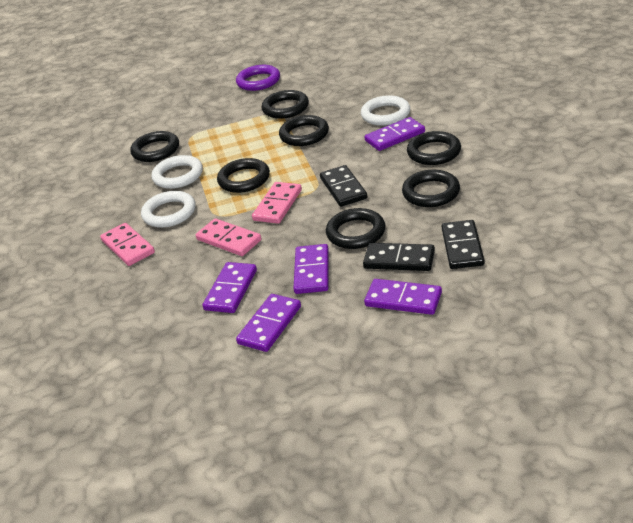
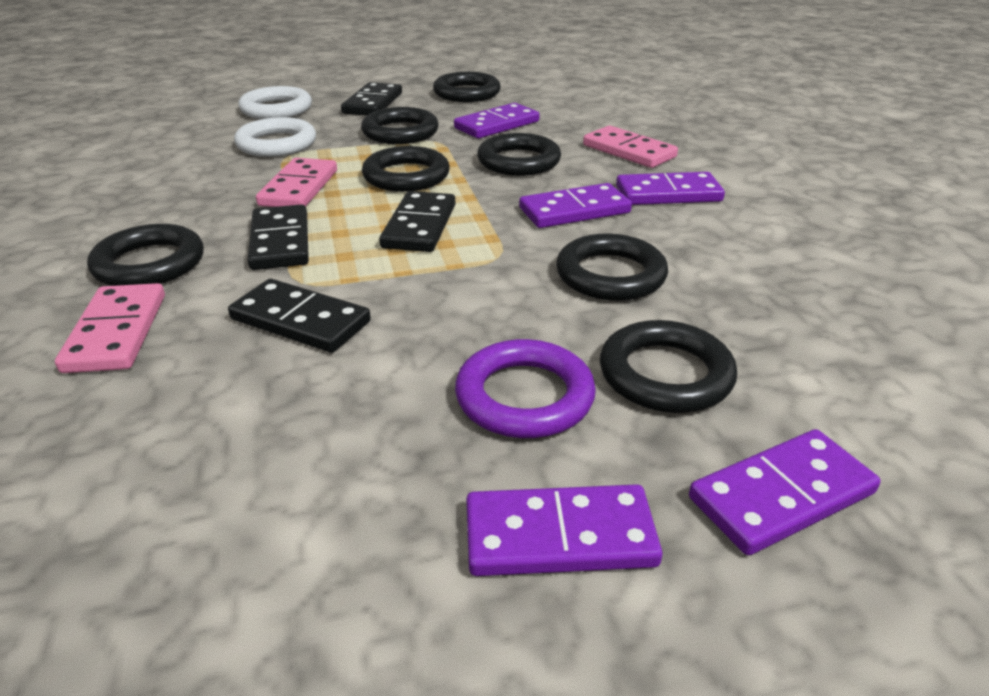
black domino: 3 -> 4
white ring: 3 -> 2

